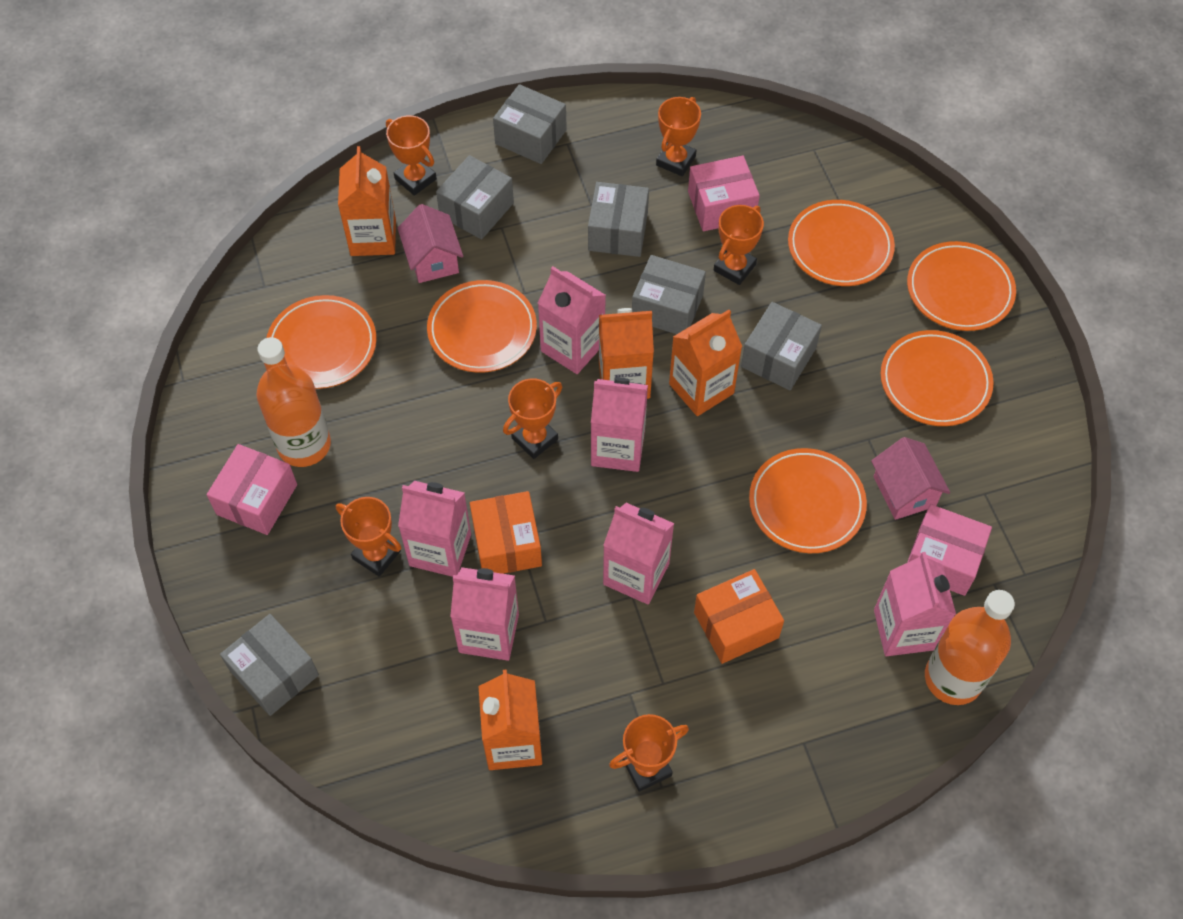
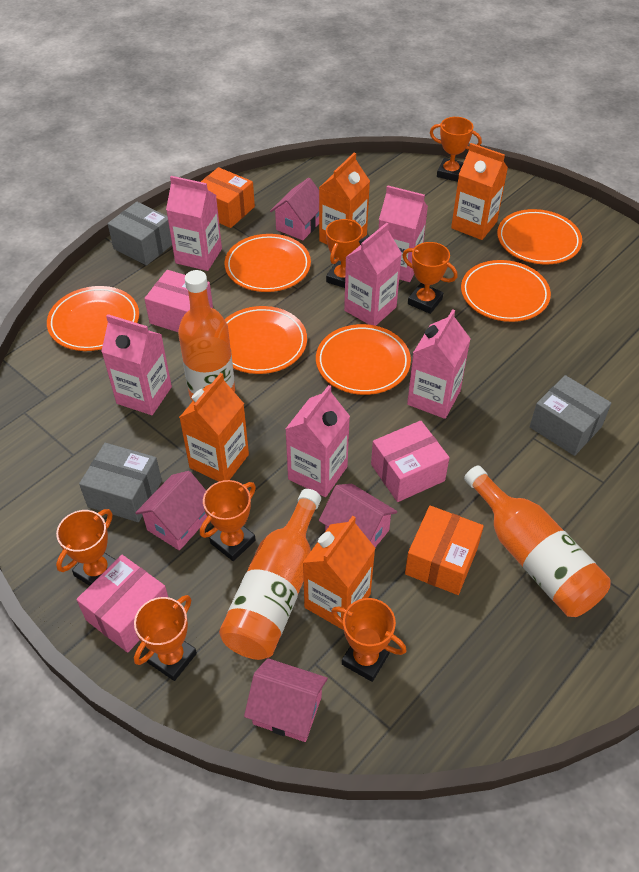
grey box: 6 -> 3
orange bottle: 2 -> 3
orange trophy: 6 -> 7
pink house: 2 -> 4

